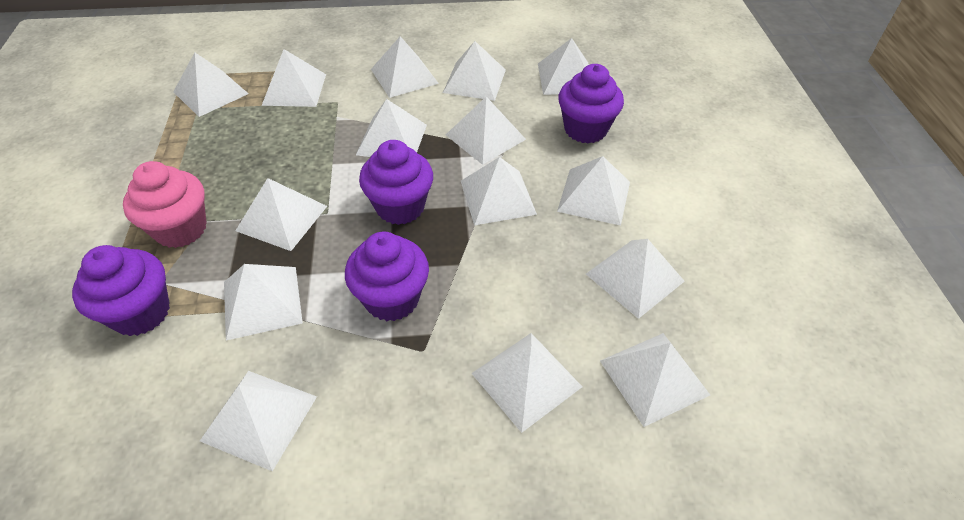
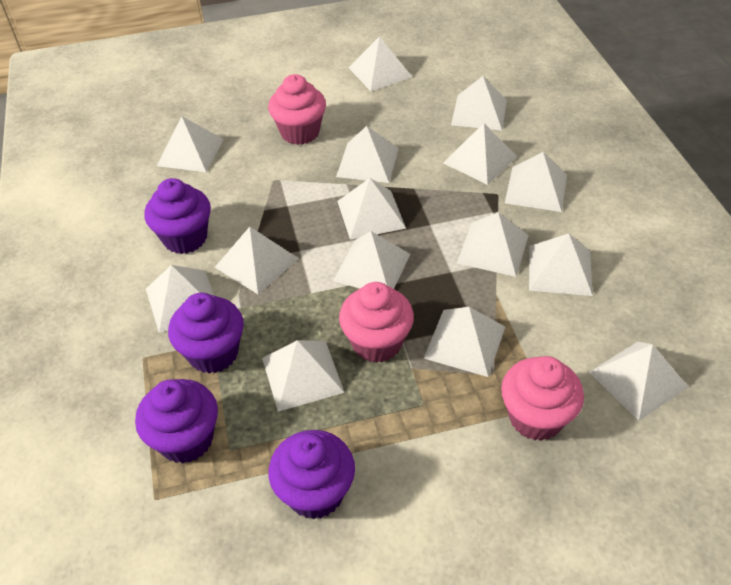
pink cupcake: 1 -> 3

